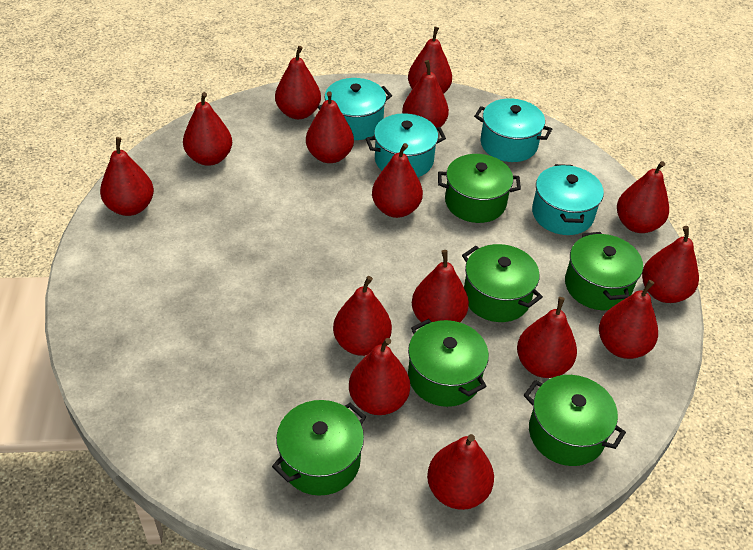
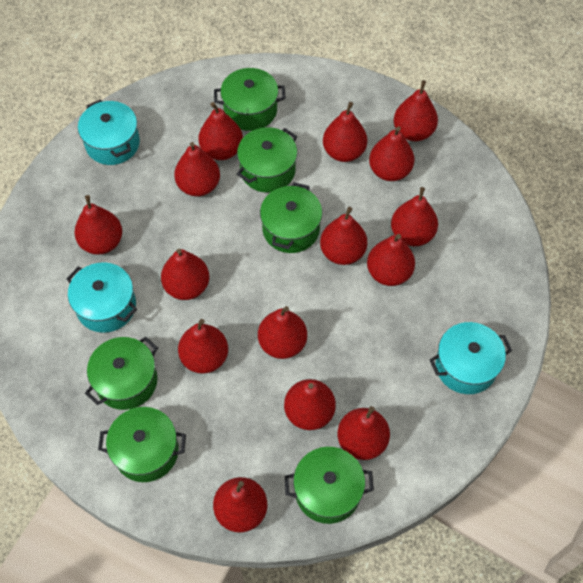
turquoise pot: 4 -> 3

